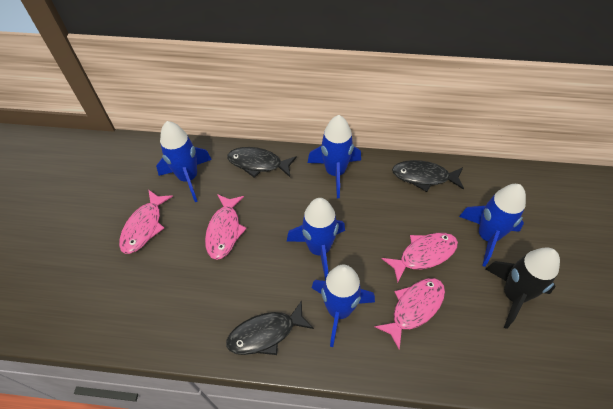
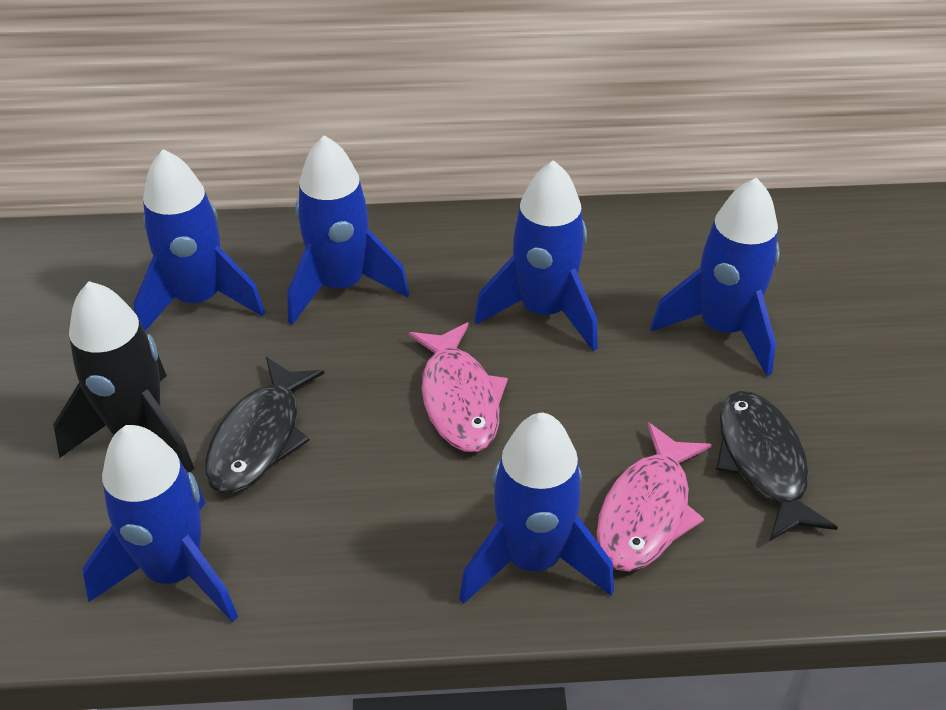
black fish: 3 -> 2
blue rocket: 5 -> 6
pink fish: 4 -> 2

